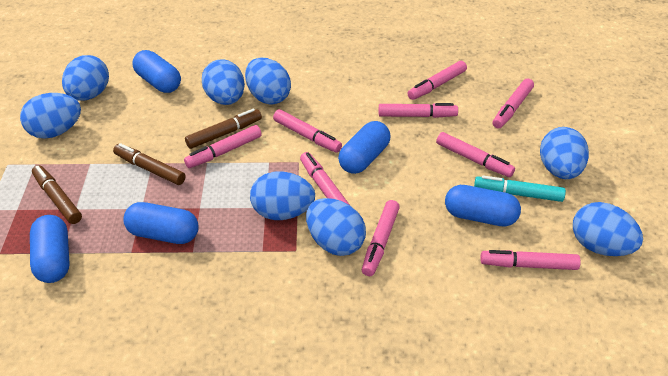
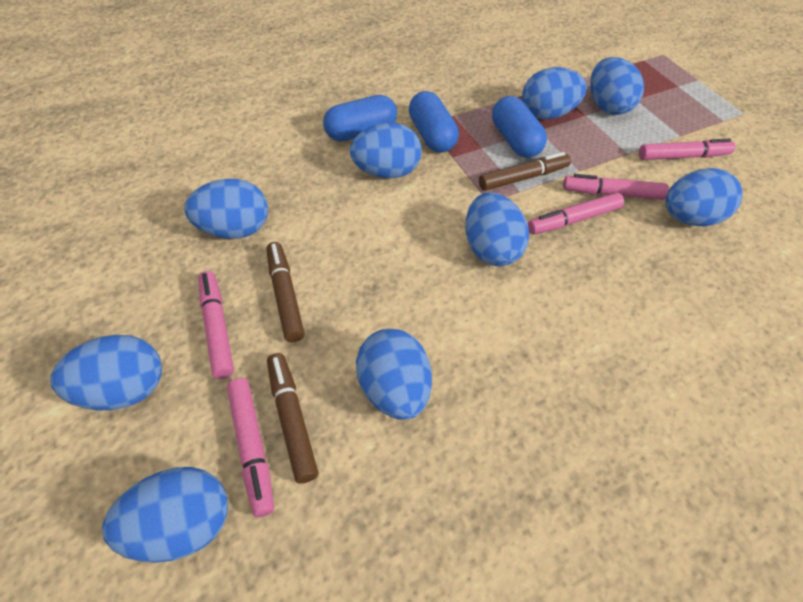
blue capsule: 5 -> 3
blue egg: 8 -> 9
pink marker: 9 -> 5
turquoise marker: 1 -> 0

